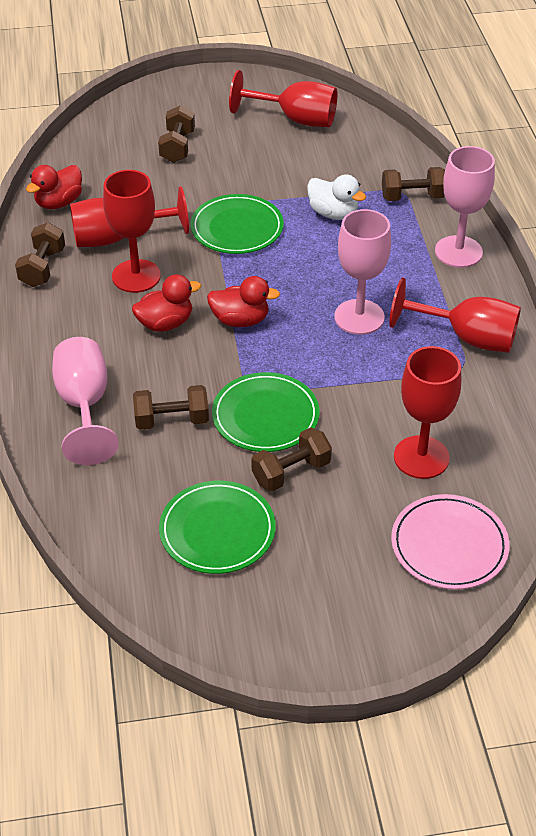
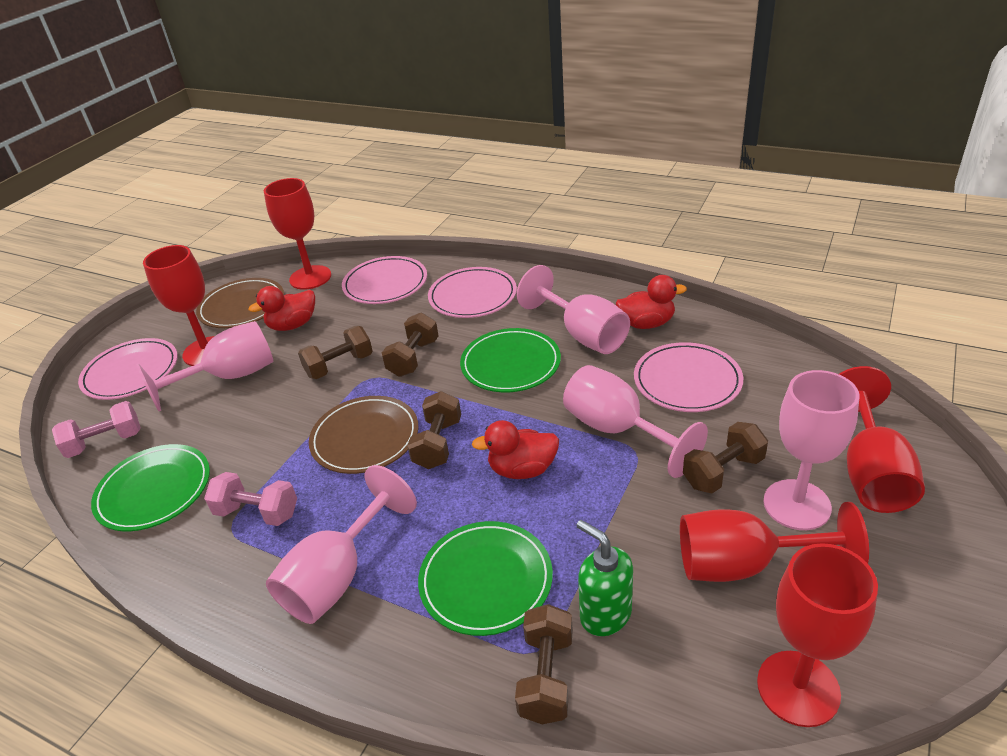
brown plate: 0 -> 2
green soap dispenser: 0 -> 1
pink dumbbell: 0 -> 2
pink goblet: 3 -> 5
pink plate: 1 -> 4
white duck: 1 -> 0

